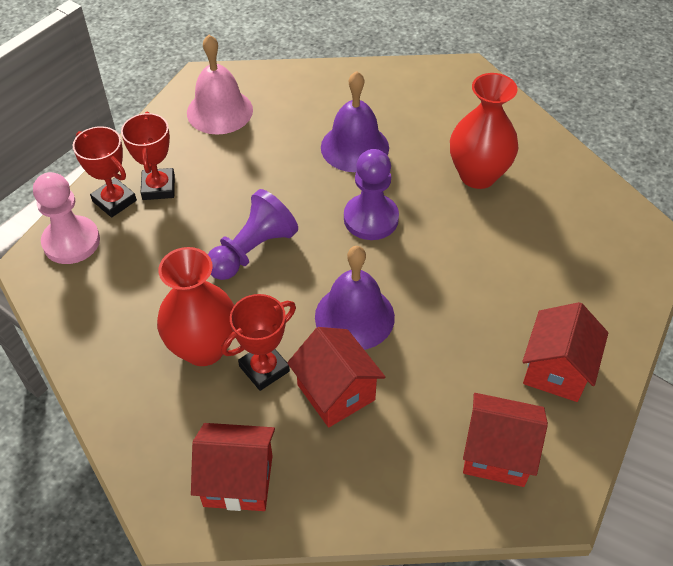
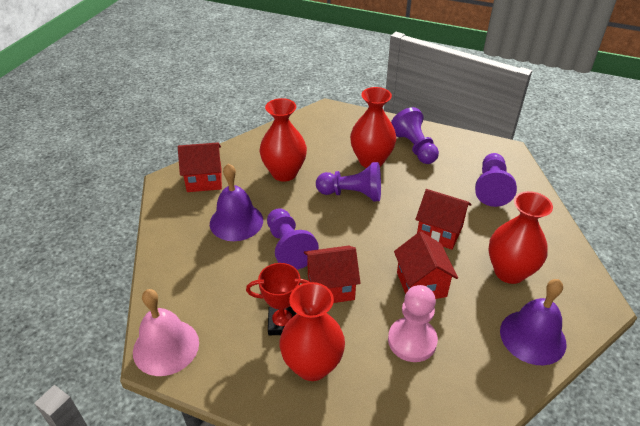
purple pawn: 2 -> 4
red trophy: 3 -> 1
red vase: 2 -> 4

